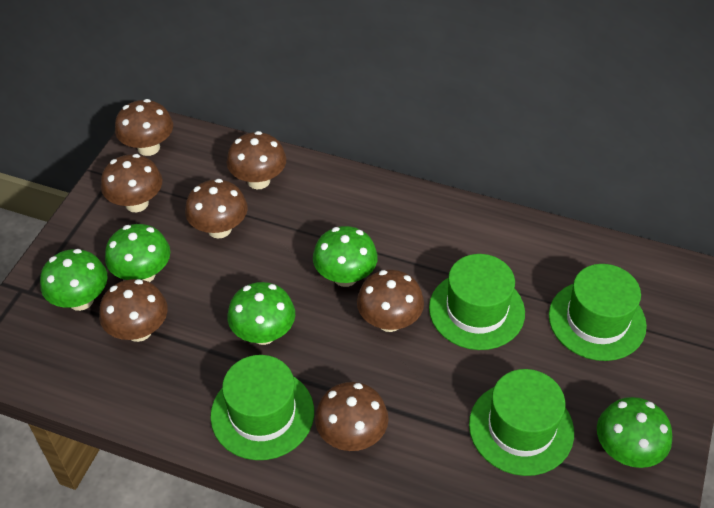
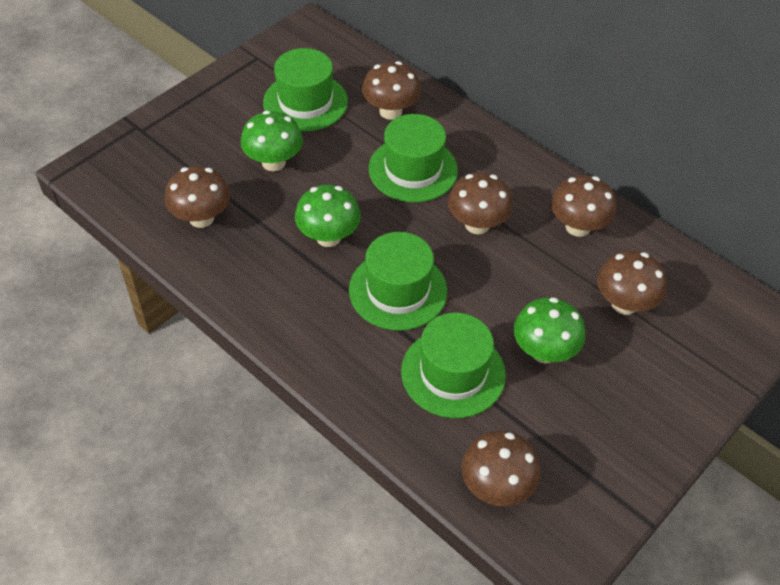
brown mushroom: 7 -> 6
green mushroom: 5 -> 3

